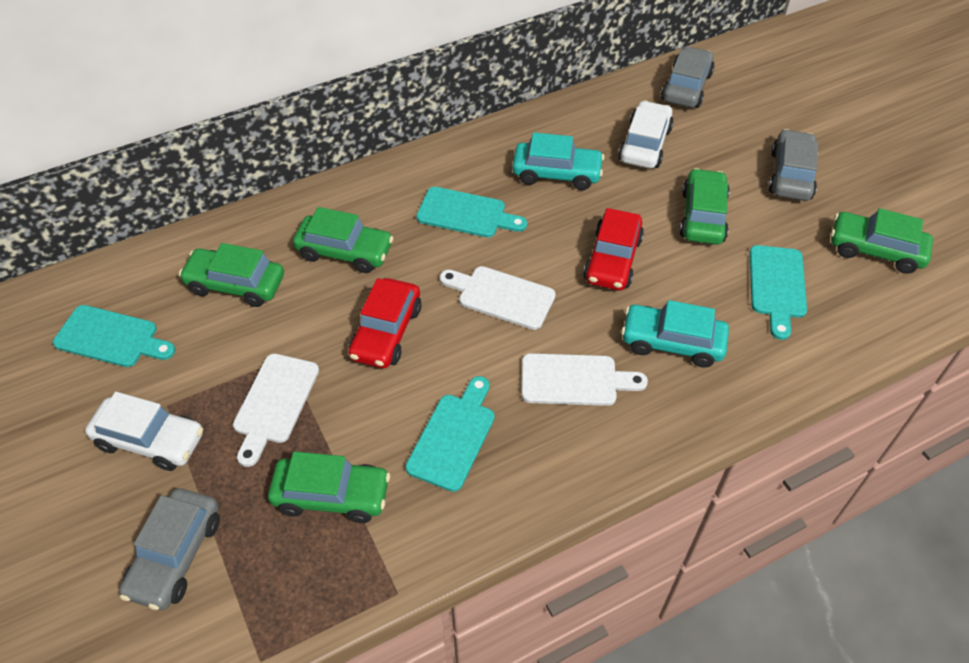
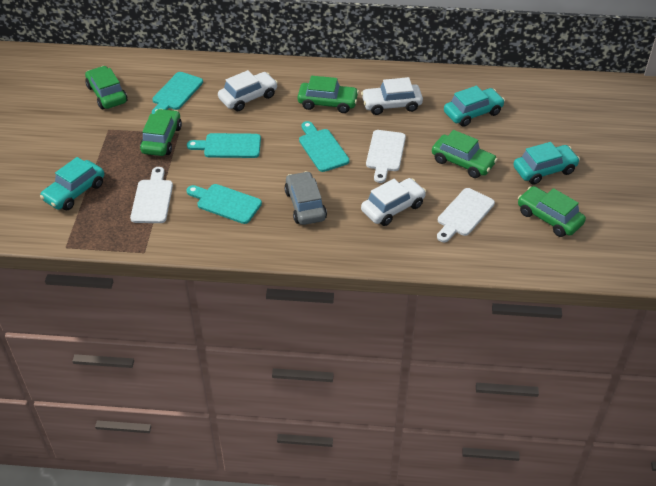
grey car: 3 -> 1
red car: 2 -> 0
turquoise car: 2 -> 3
white car: 2 -> 3

